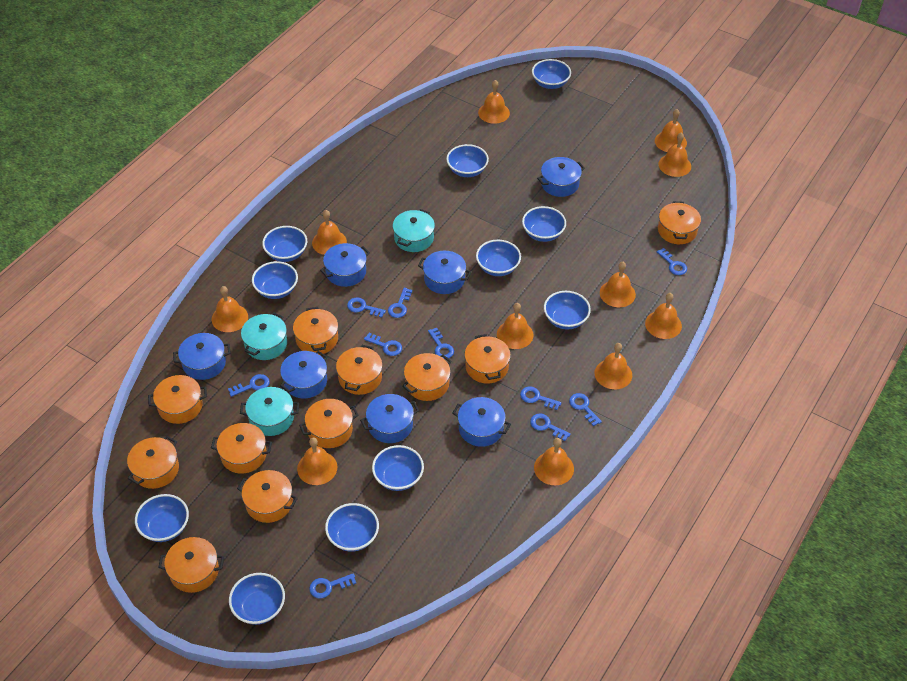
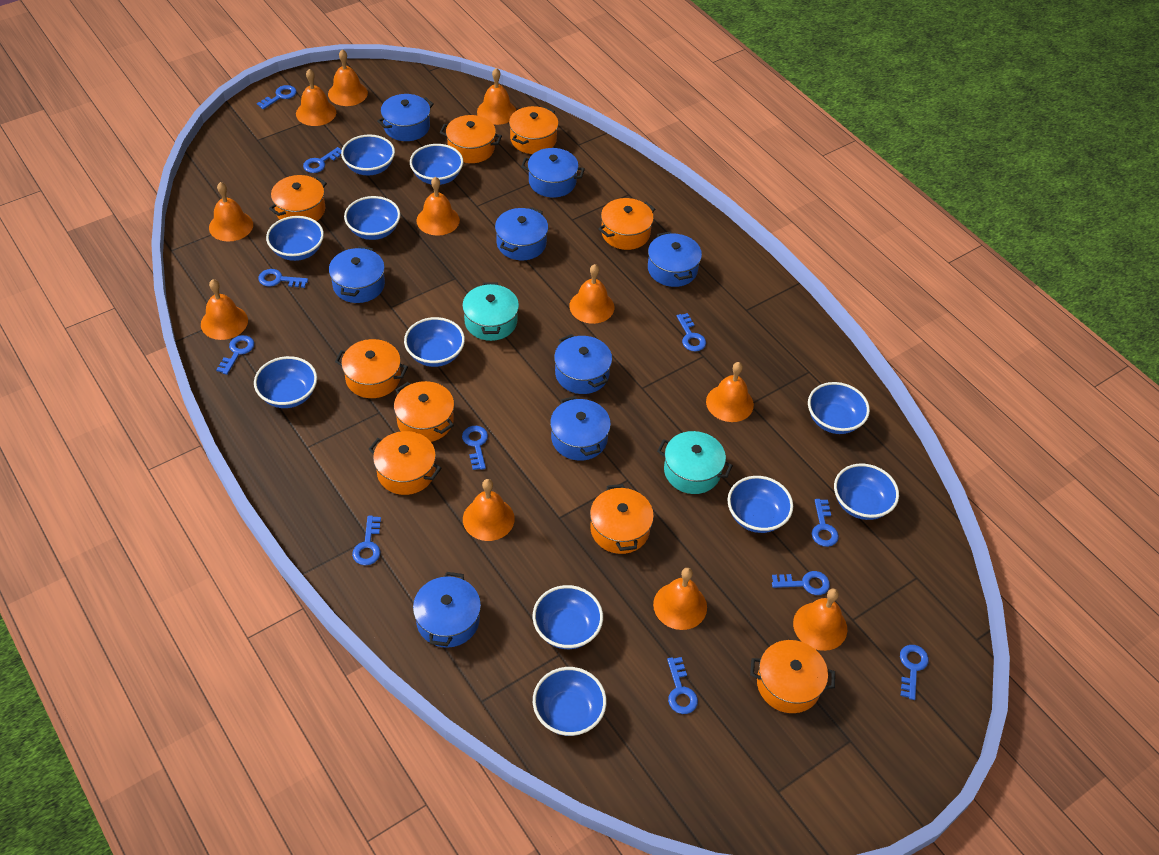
blue key: 10 -> 11
blue pot: 7 -> 8
orange pot: 11 -> 9
turquoise pot: 3 -> 2

